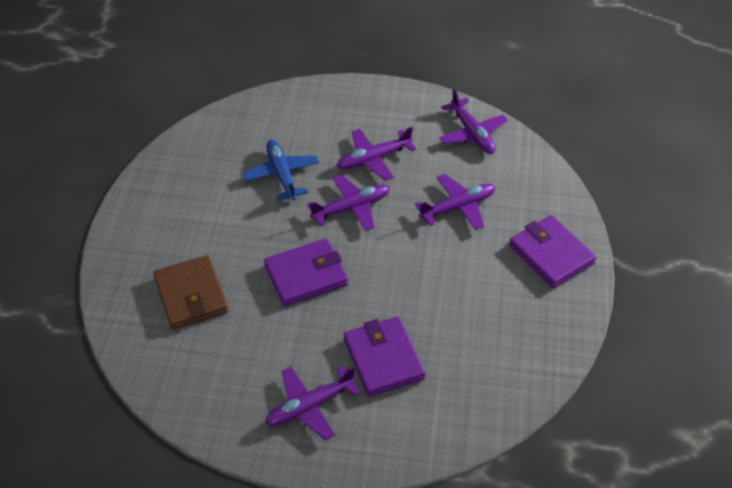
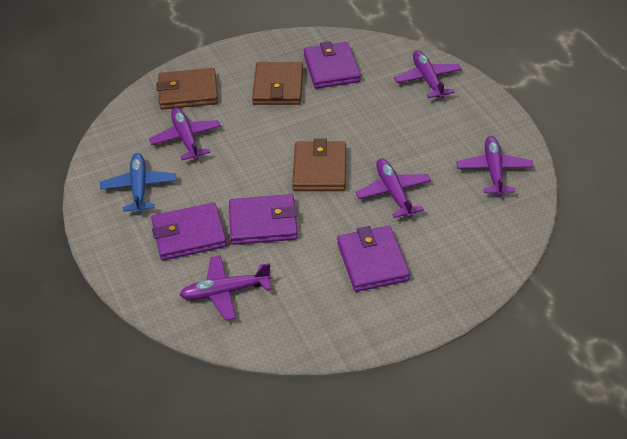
brown wallet: 1 -> 3
purple wallet: 3 -> 4

